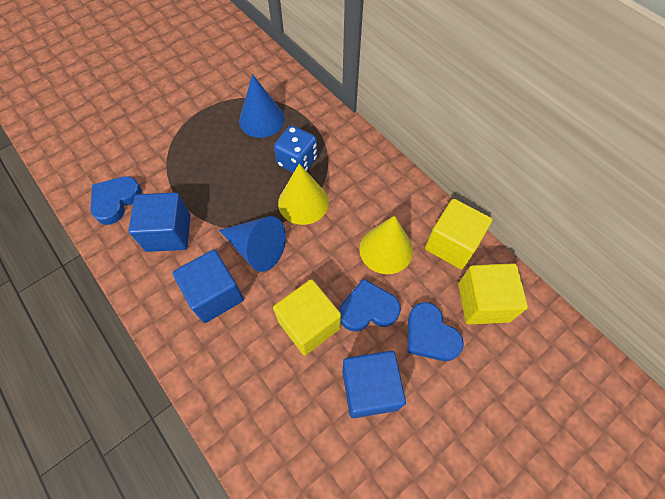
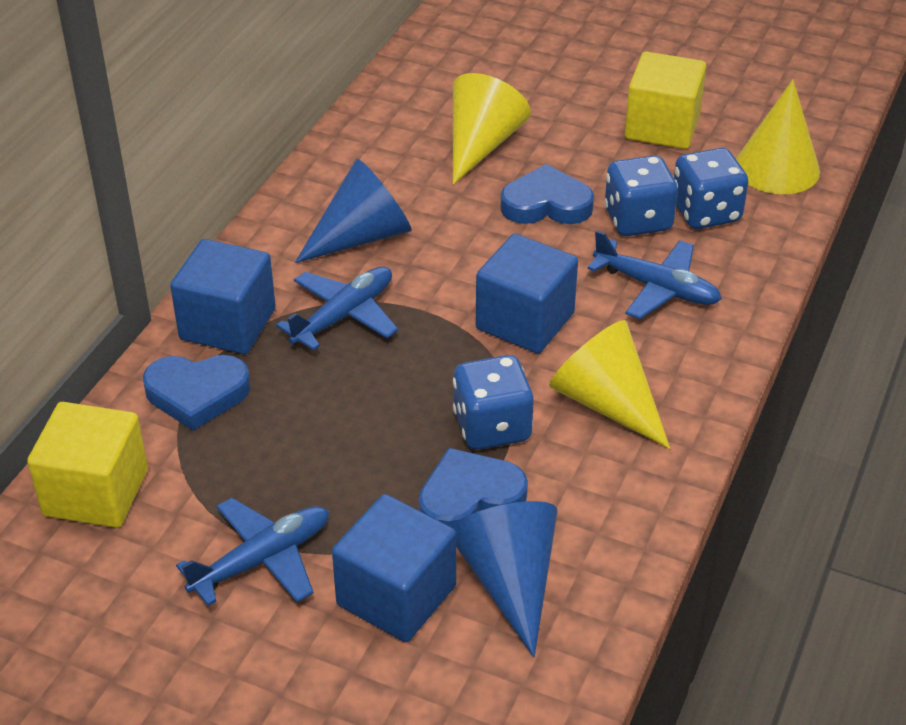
blue dice: 1 -> 3
blue plane: 0 -> 3
yellow cone: 2 -> 3
yellow cube: 3 -> 2

